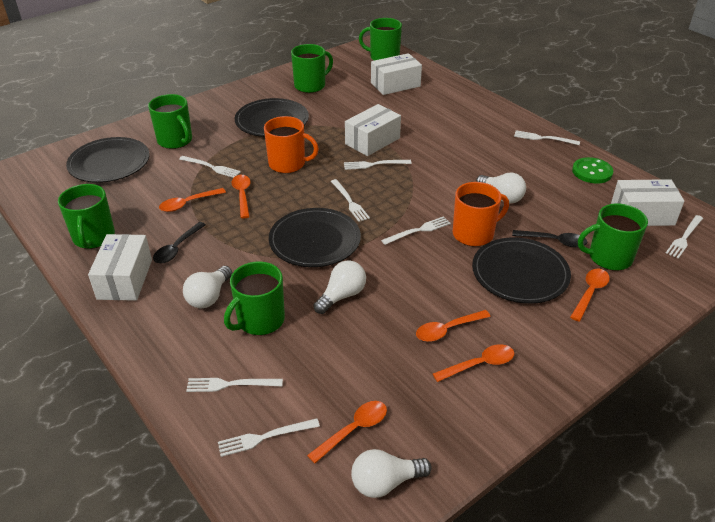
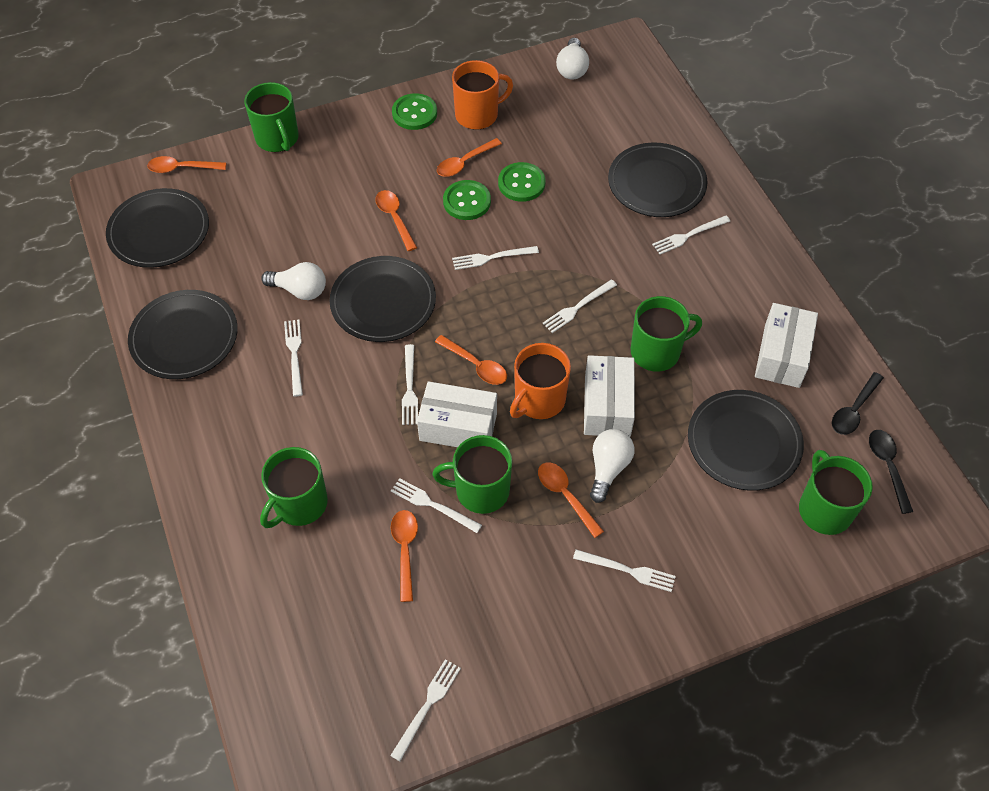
black plate: 4 -> 5
green button: 1 -> 3
green mug: 6 -> 5
white box: 4 -> 3
white light bulb: 4 -> 3

